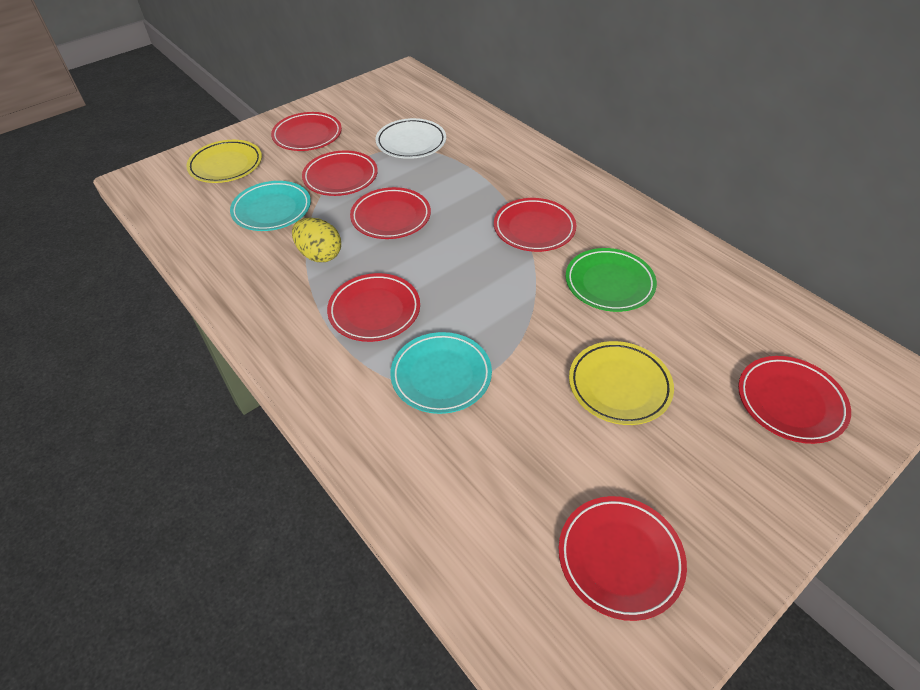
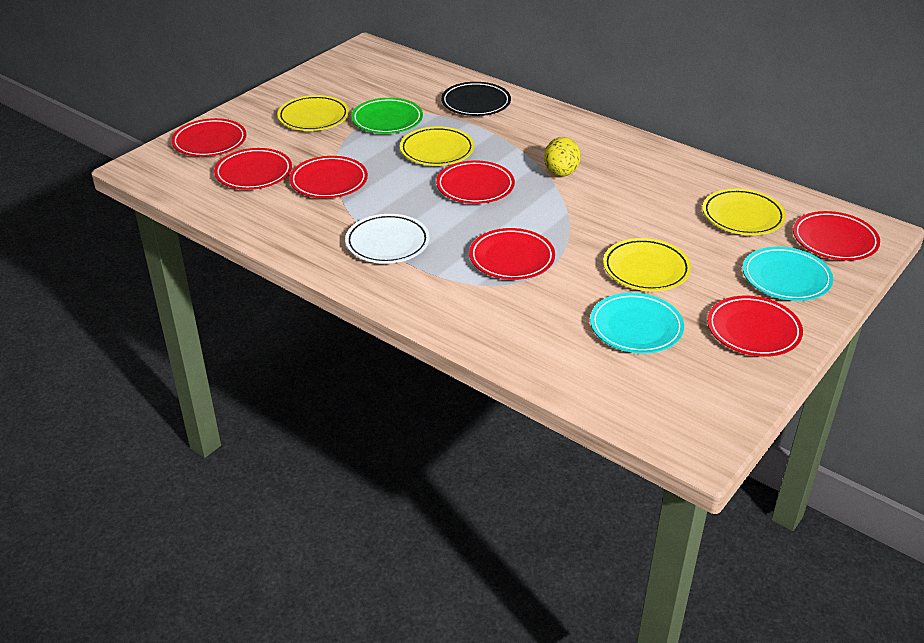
black plate: 0 -> 1
yellow plate: 2 -> 4

